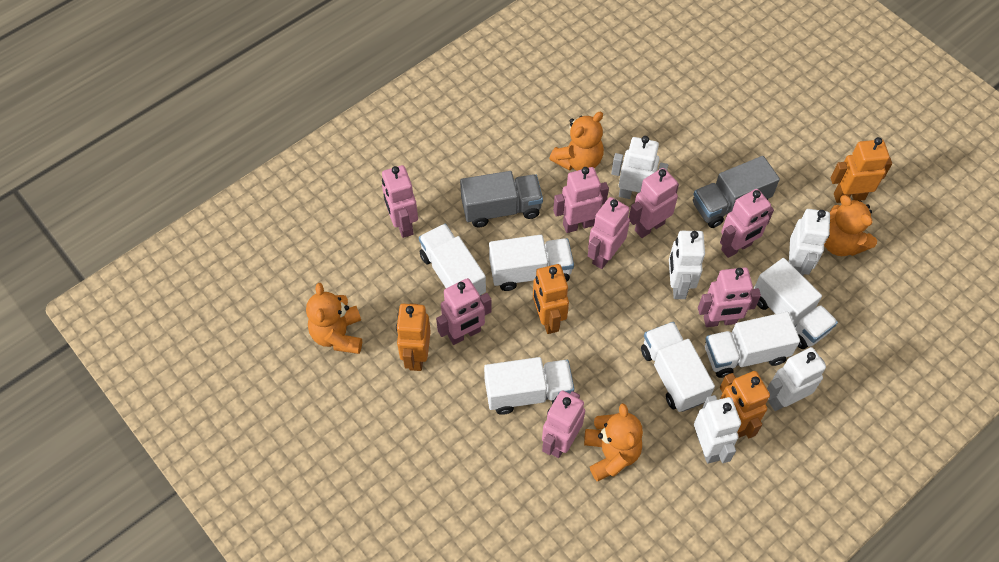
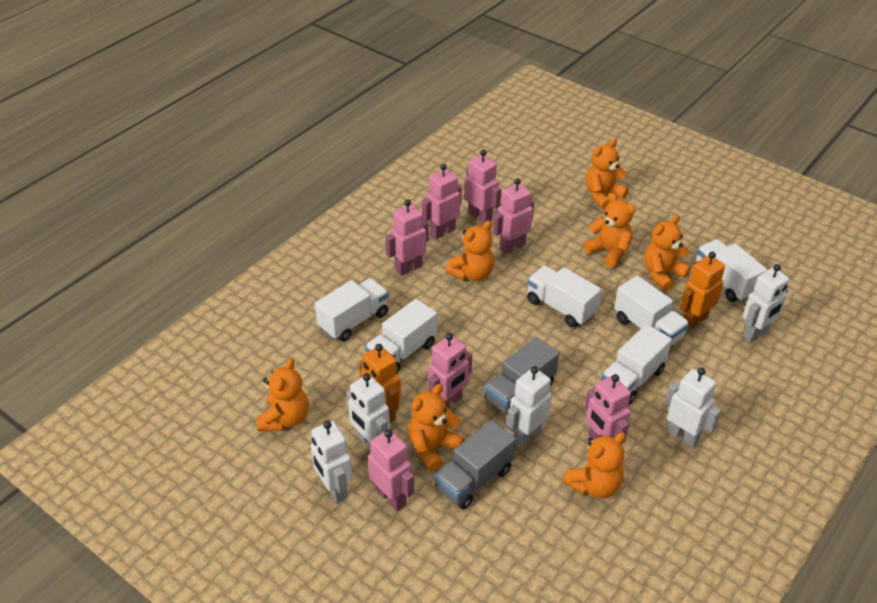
orange robot: 4 -> 2
orange teddy bear: 4 -> 7
pink robot: 8 -> 7

